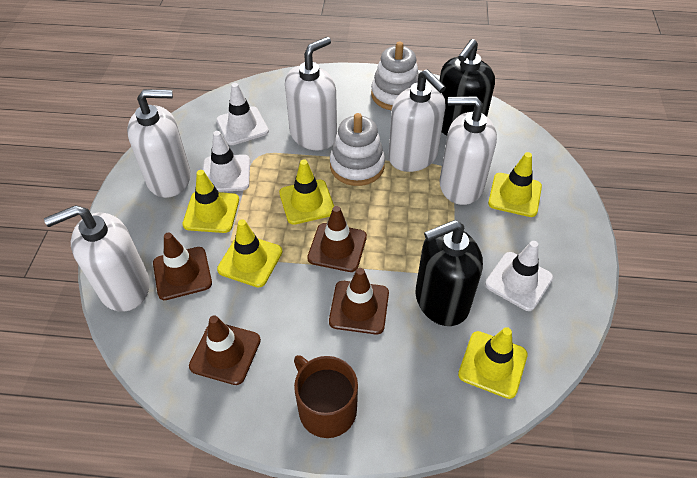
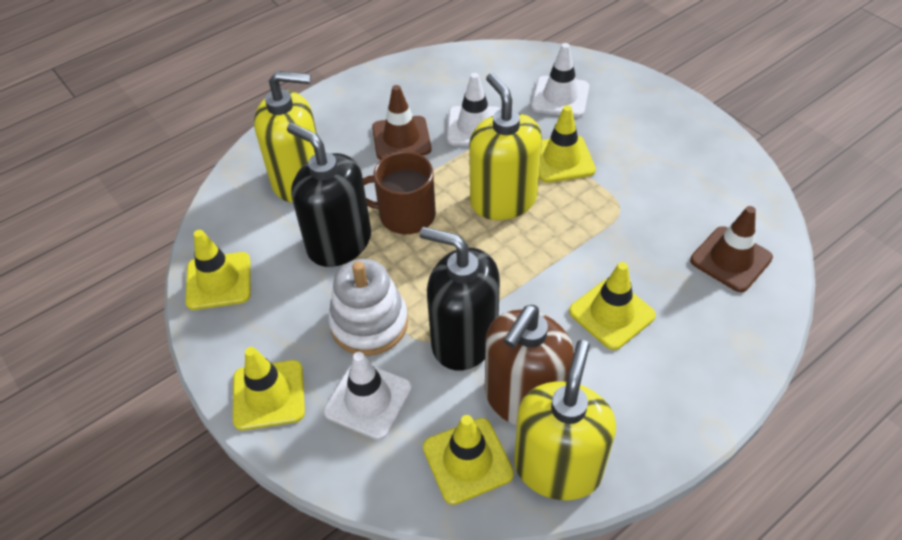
brown soap dispenser: 0 -> 1
brown traffic cone: 4 -> 2
white soap dispenser: 5 -> 0
white stacking toy: 2 -> 1
yellow soap dispenser: 0 -> 3

